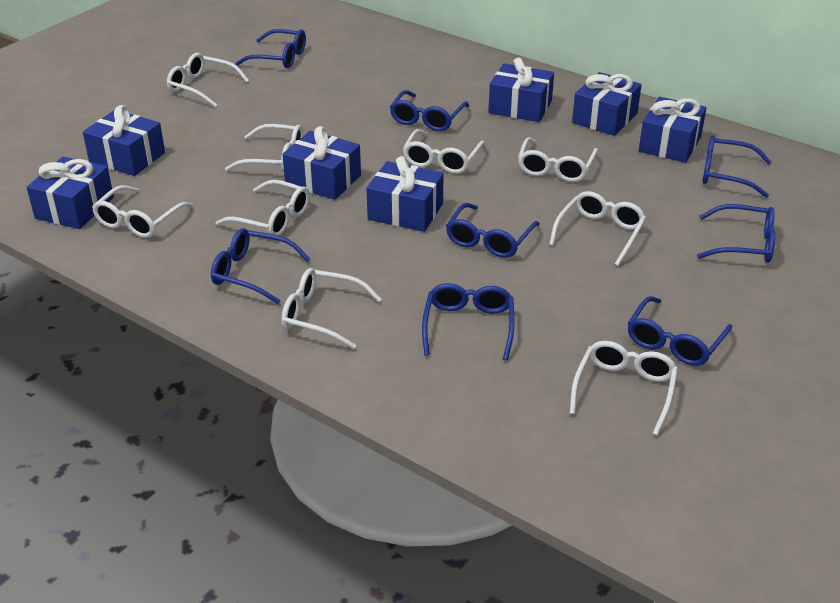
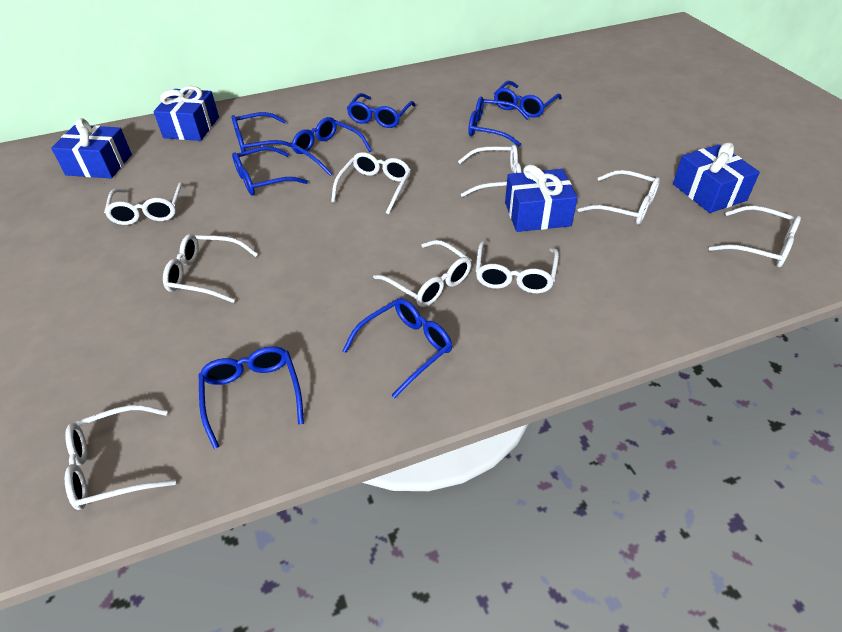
blue gift: 7 -> 4

